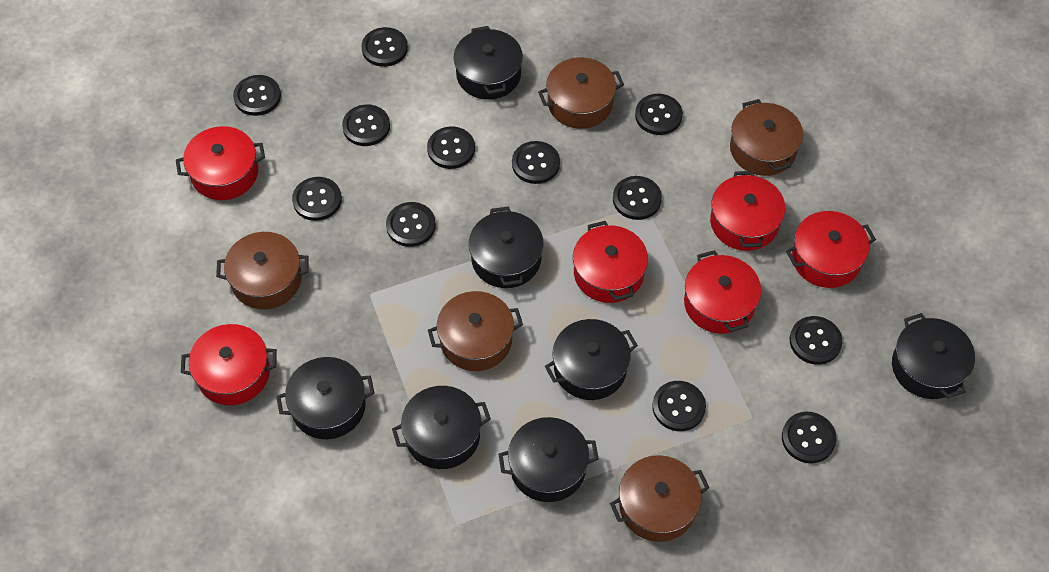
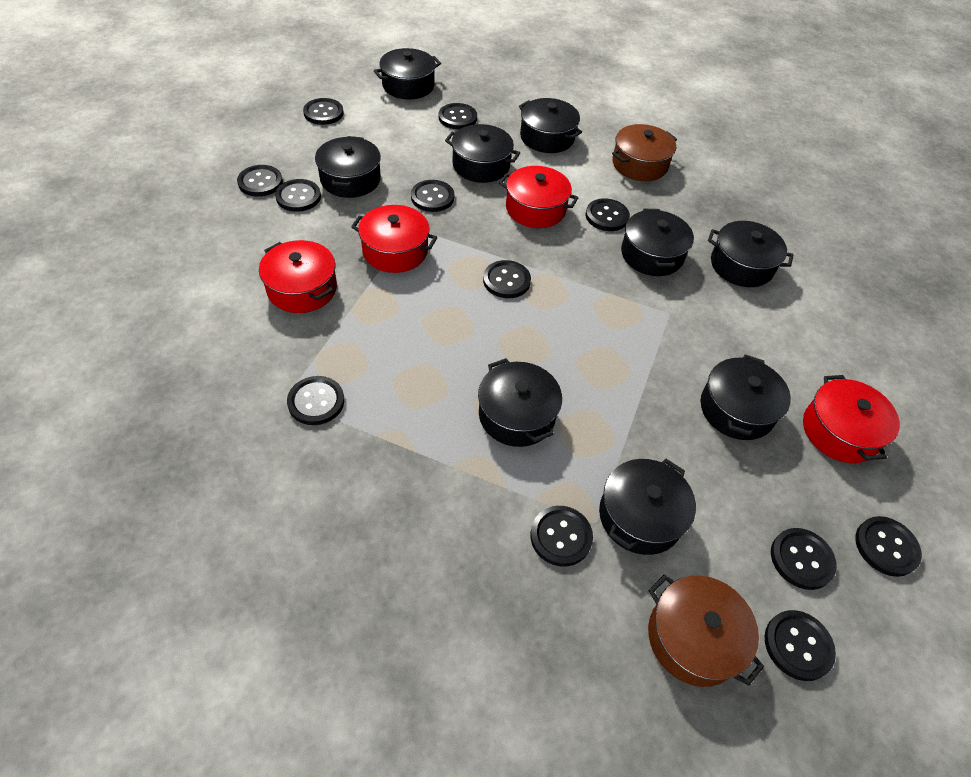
black pot: 7 -> 9
brown pot: 5 -> 2
red pot: 6 -> 4

